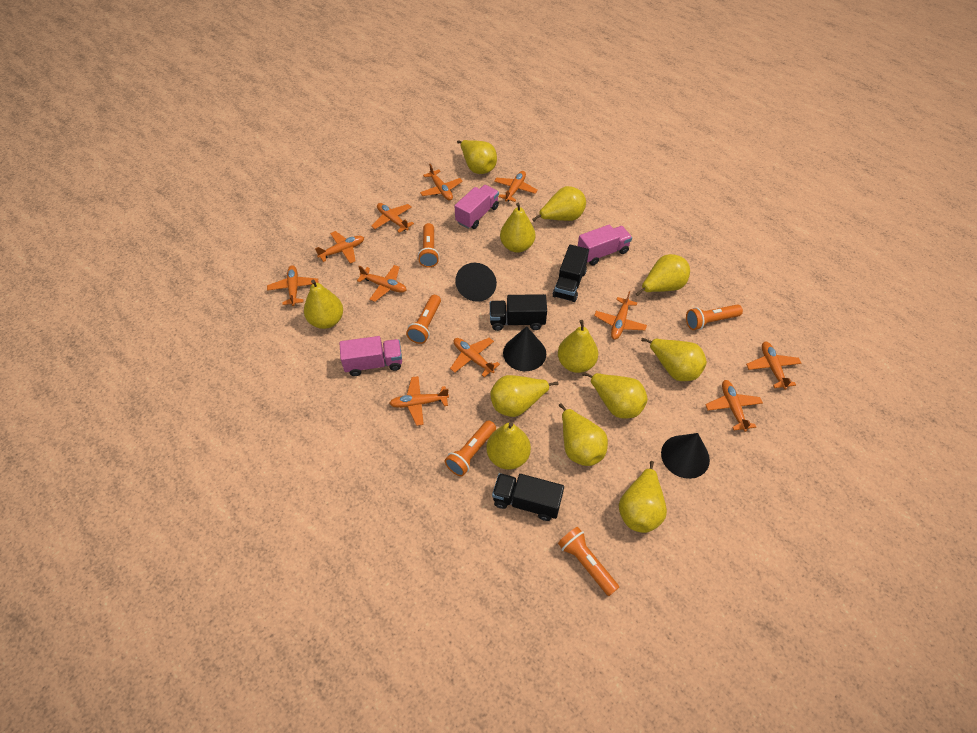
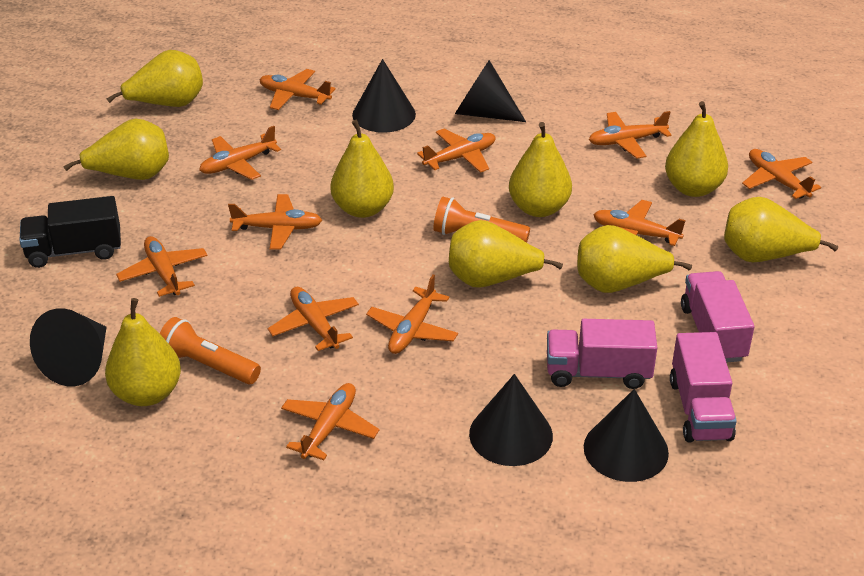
black cone: 3 -> 5
black truck: 3 -> 1
orange flashlight: 5 -> 2
yellow pear: 12 -> 9

